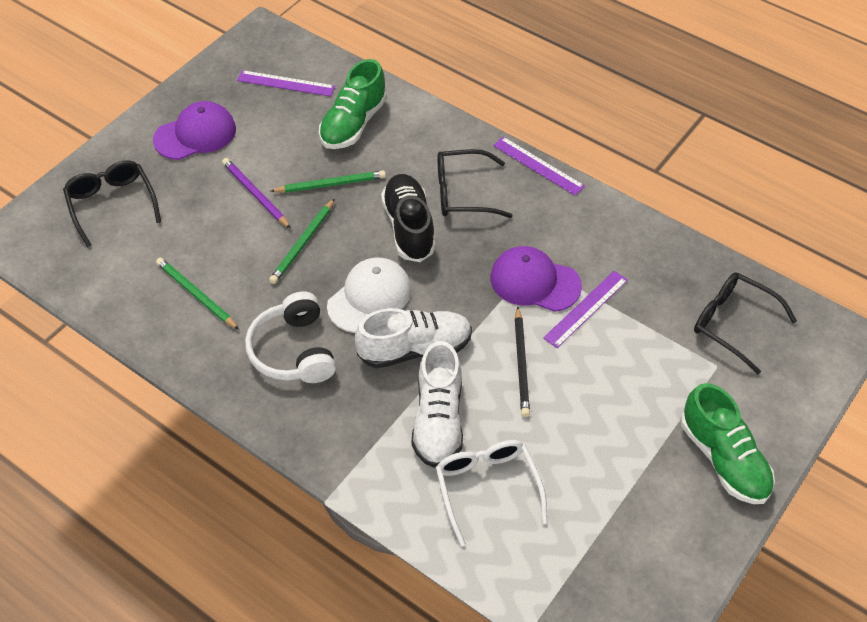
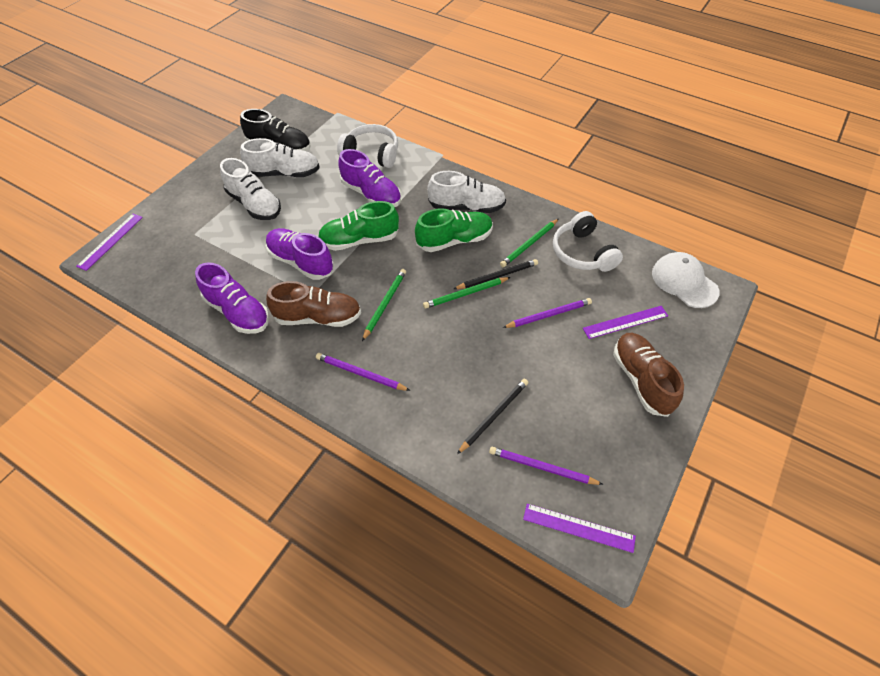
black glasses: 3 -> 0
black pencil: 1 -> 2
brown shoe: 0 -> 2
purple cap: 2 -> 0
purple pencil: 1 -> 3
purple shoe: 0 -> 3
white glasses: 1 -> 0
white headphones: 1 -> 2
white shoe: 2 -> 3

